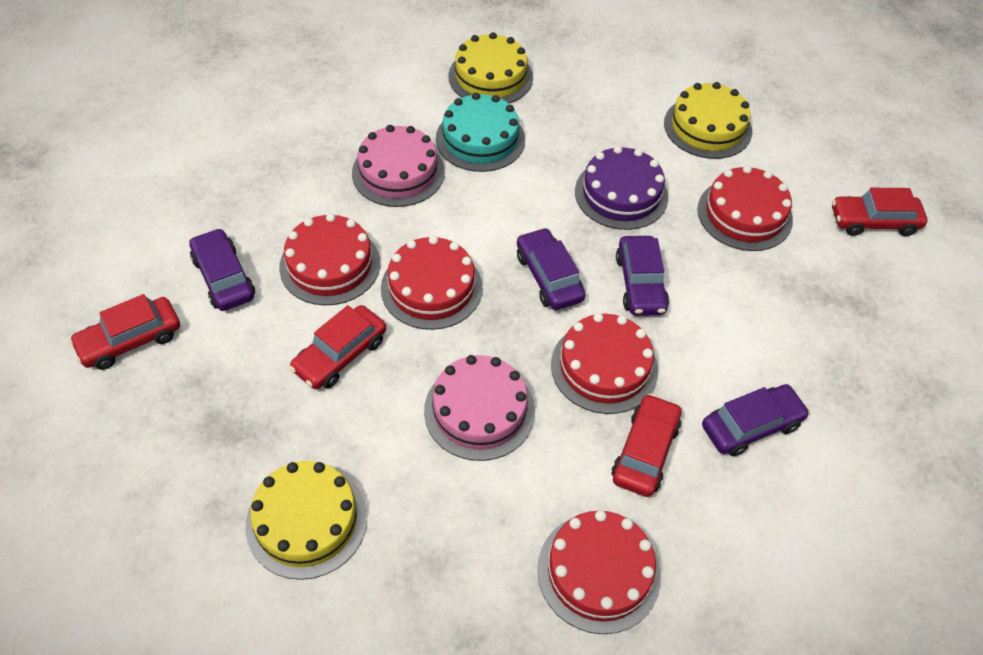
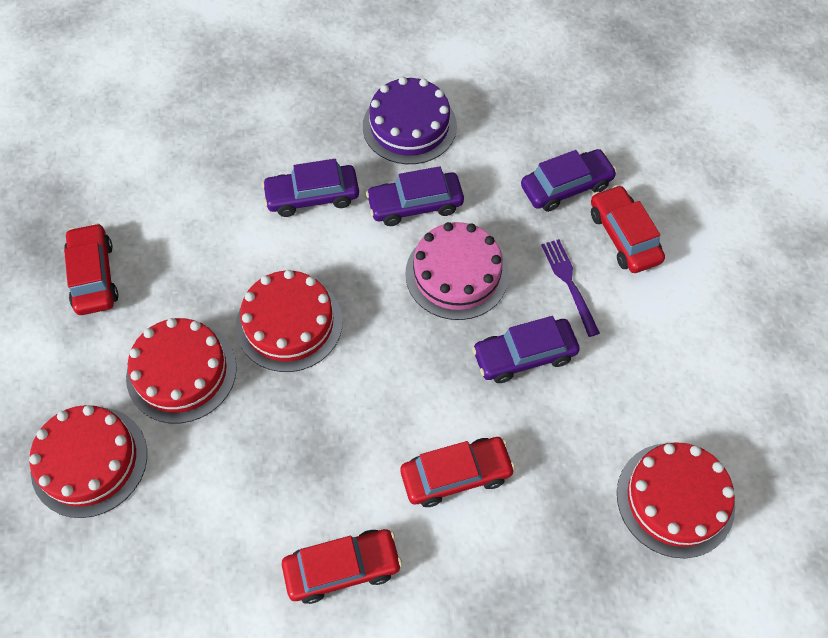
pink cake: 2 -> 1
purple fork: 0 -> 1
red cake: 5 -> 4
turquoise cake: 1 -> 0
yellow cake: 3 -> 0

